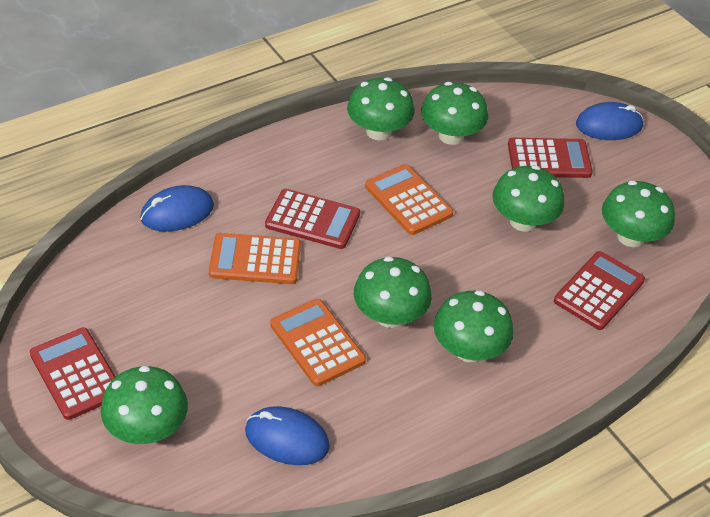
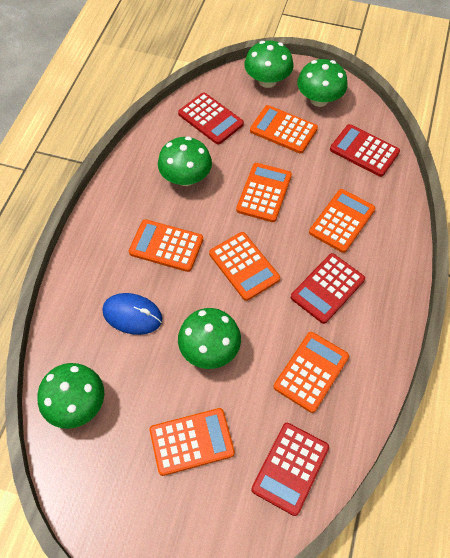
blue mouse: 3 -> 1
green mushroom: 7 -> 5
orange calculator: 3 -> 7

